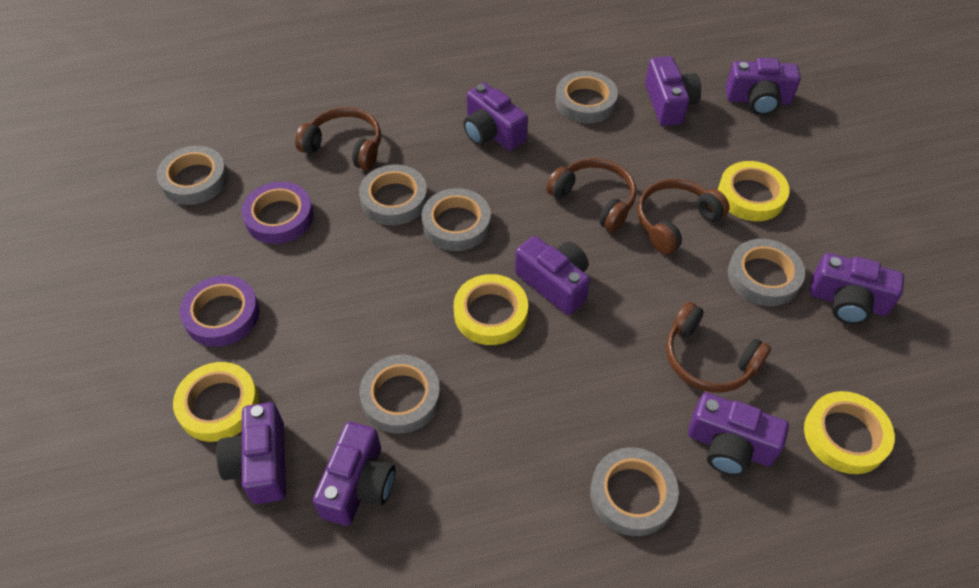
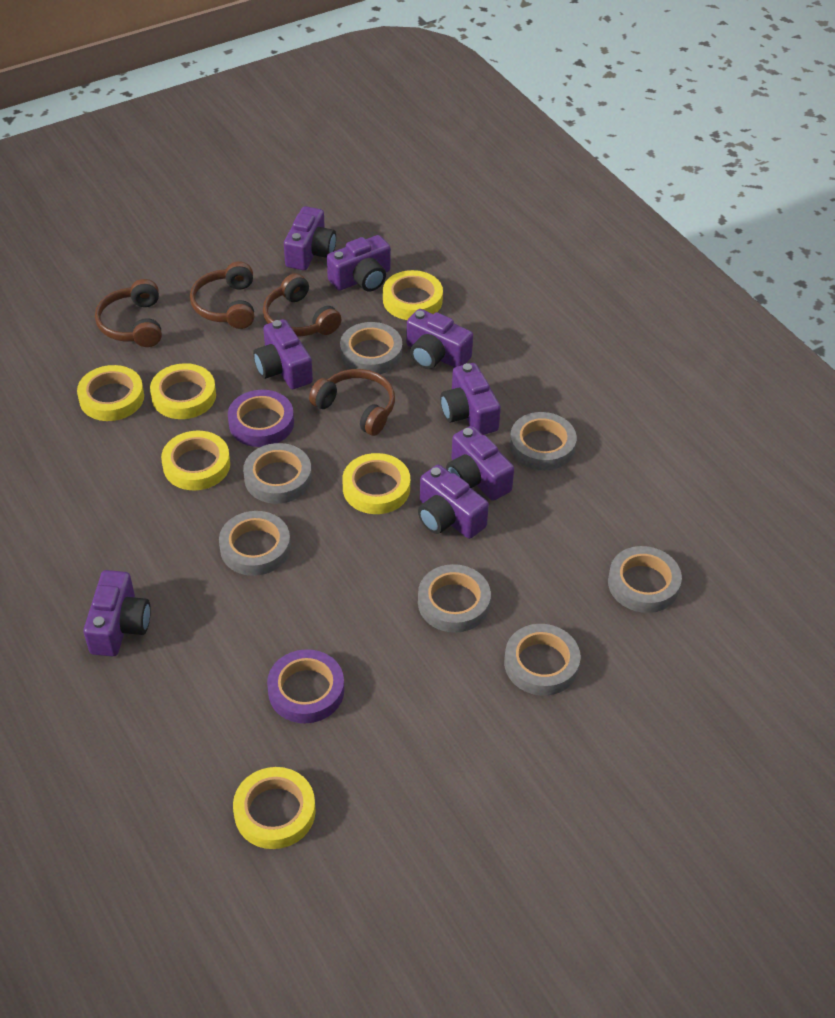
yellow tape: 4 -> 6

